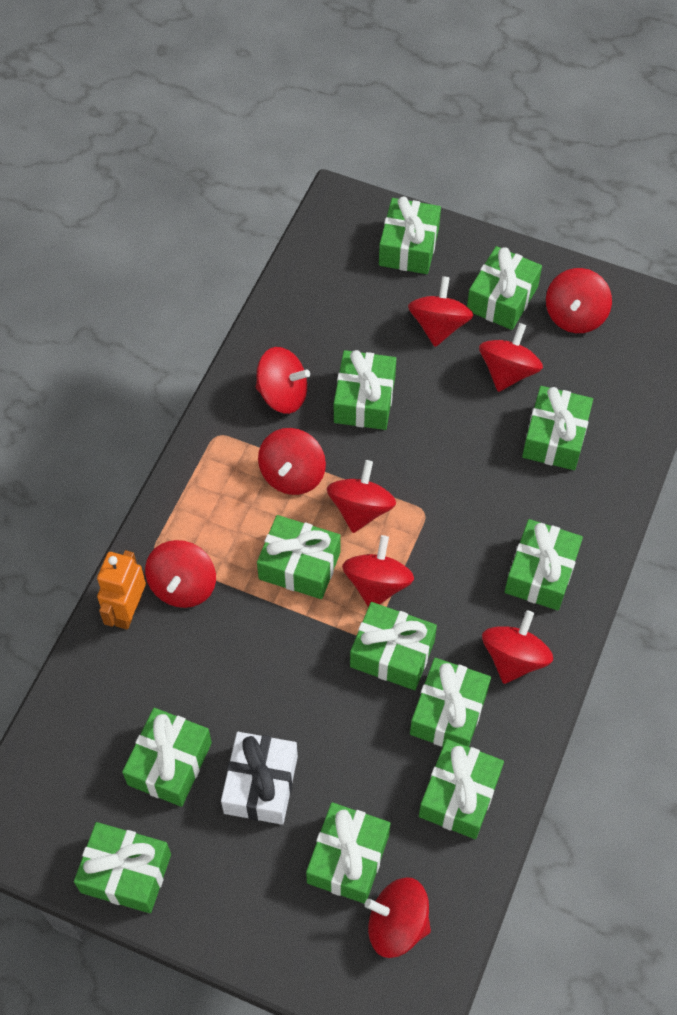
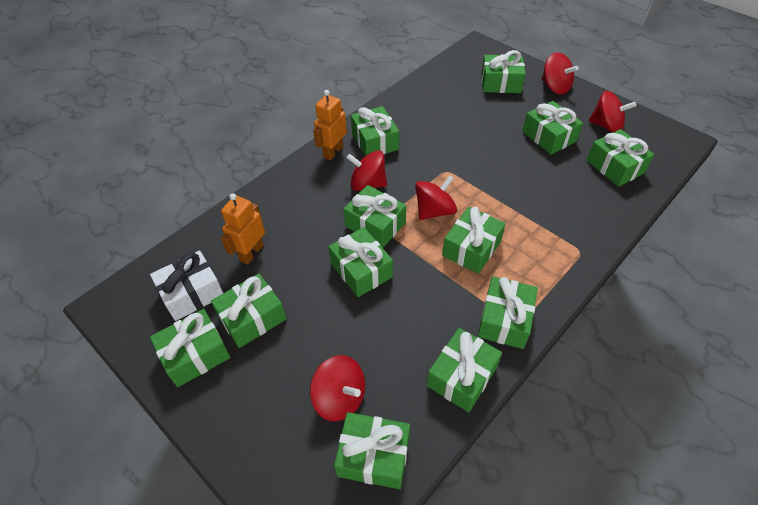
orange robot: 1 -> 2
red spinning top: 10 -> 5

